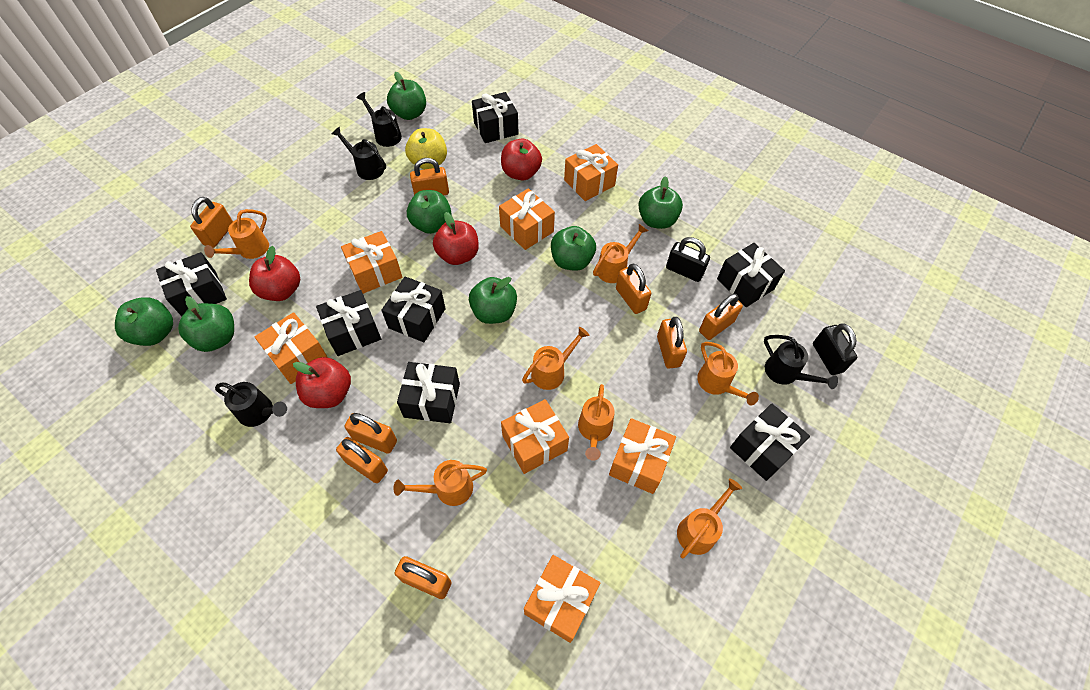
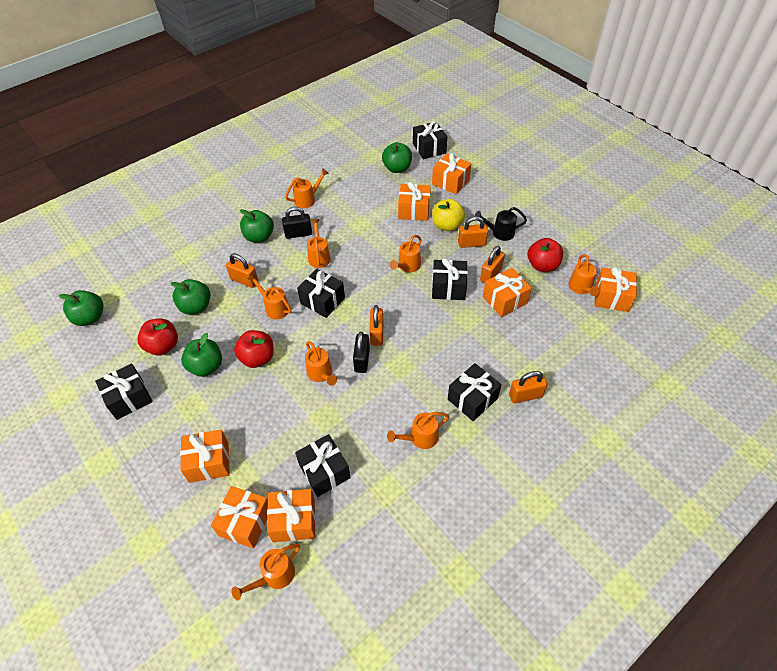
black gift: 7 -> 6
black watering can: 4 -> 1
green apple: 7 -> 5
orange padlock: 8 -> 5
orange watering can: 7 -> 8
red apple: 4 -> 3

